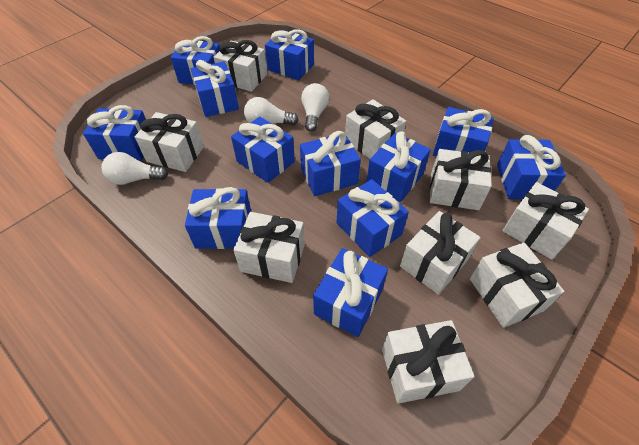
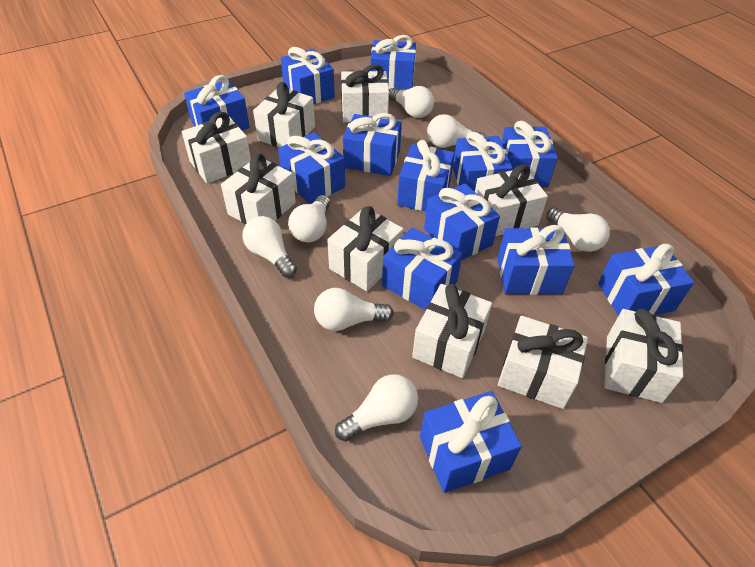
blue gift: 12 -> 13
white light bulb: 3 -> 7

